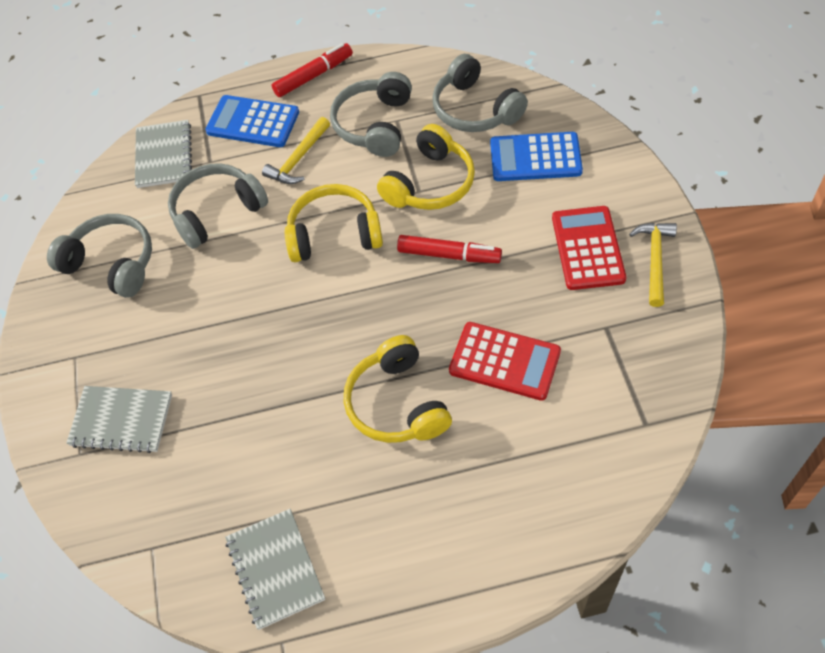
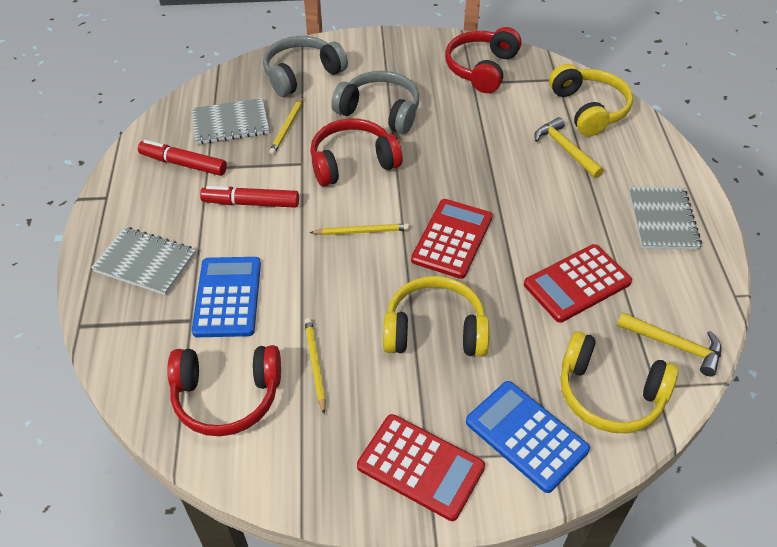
grey headphones: 4 -> 2
red calculator: 2 -> 3
red headphones: 0 -> 3
yellow pencil: 0 -> 3

